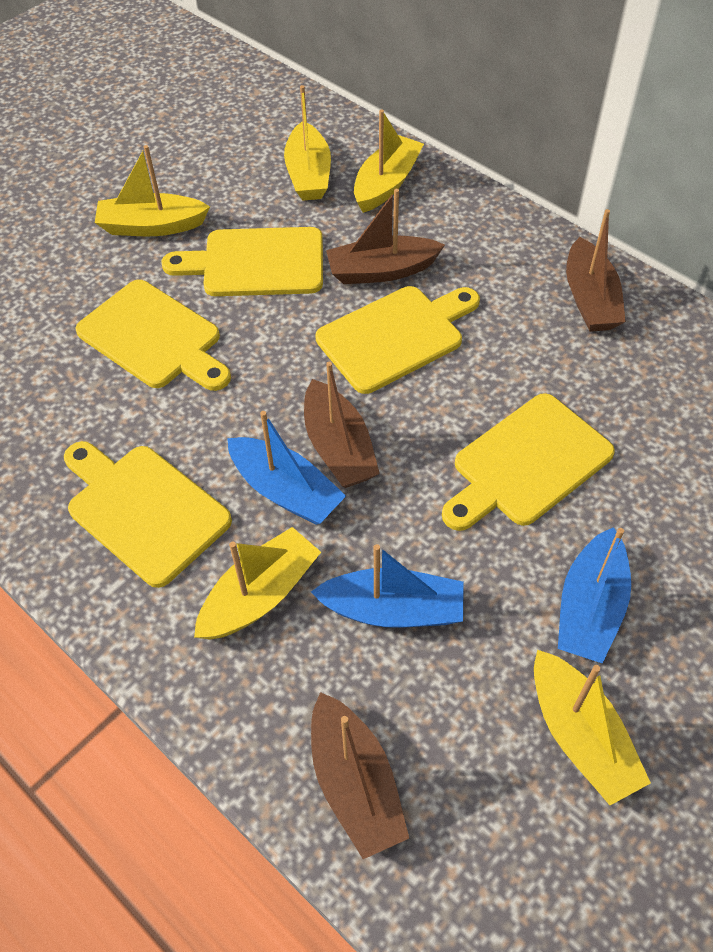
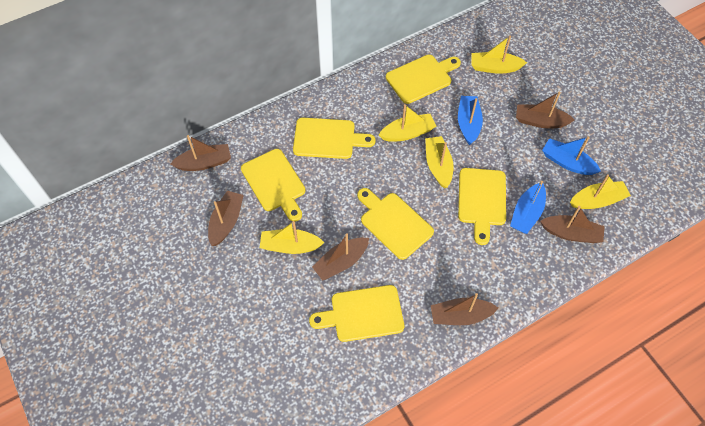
brown boat: 4 -> 6
yellow cutting board: 5 -> 6

